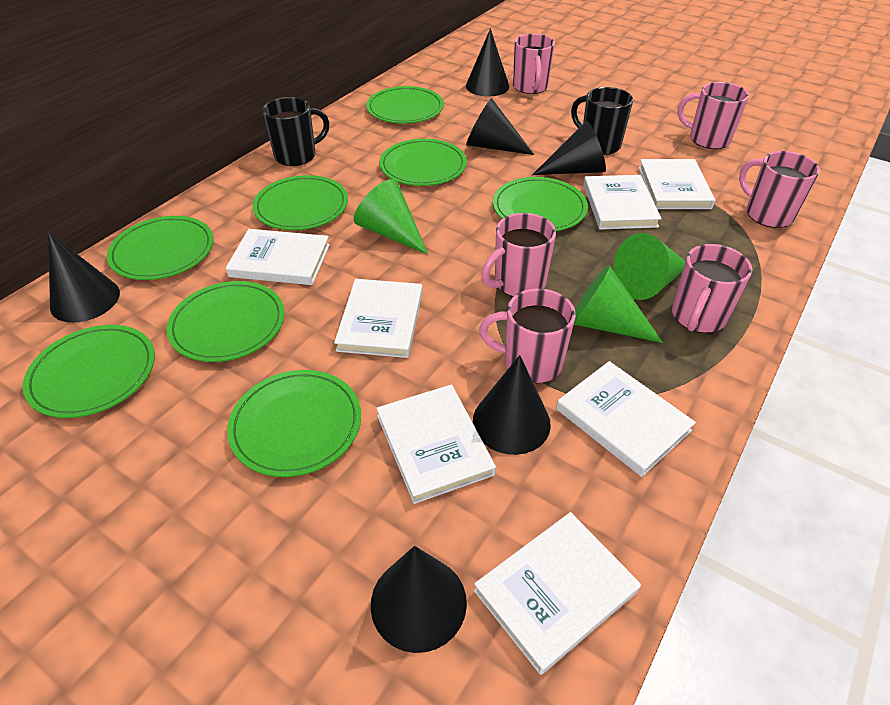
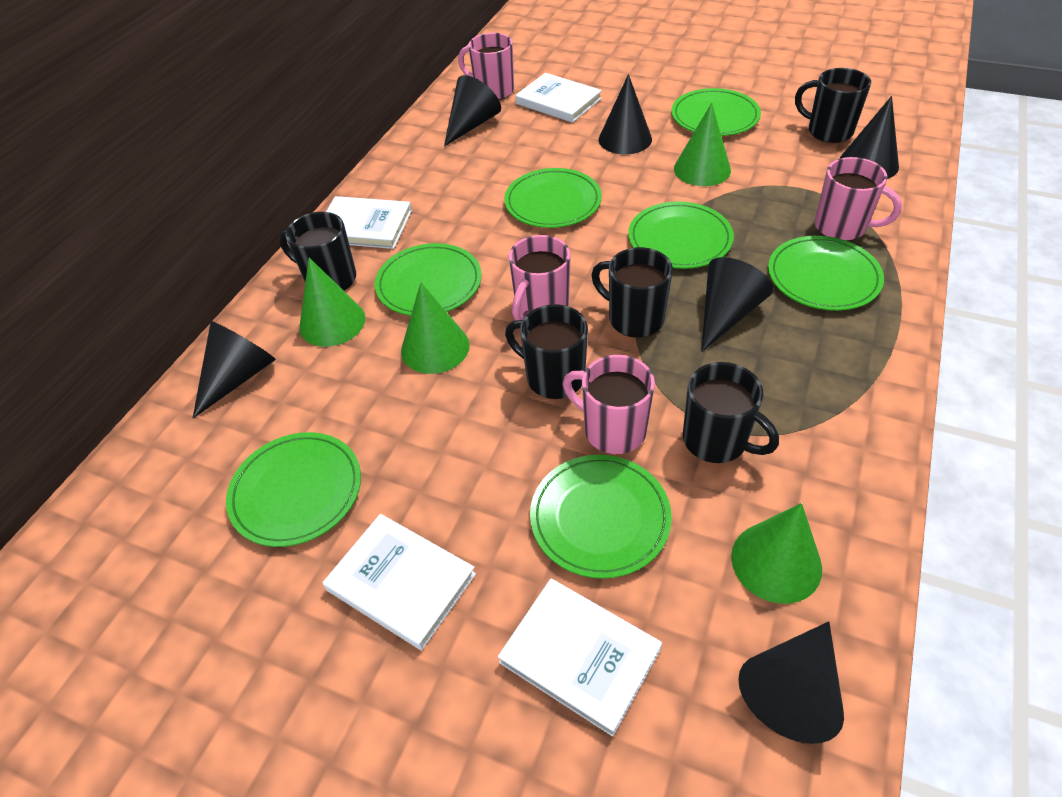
black mug: 2 -> 5
green cone: 3 -> 4
green plate: 8 -> 7
pink mug: 6 -> 4
white book: 7 -> 4

